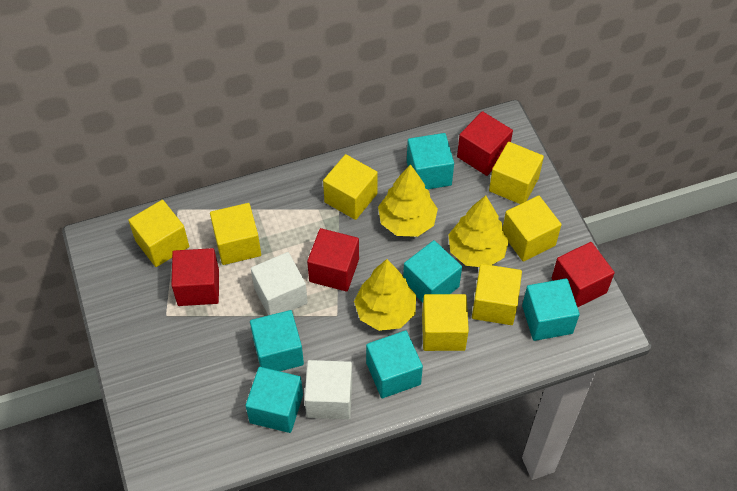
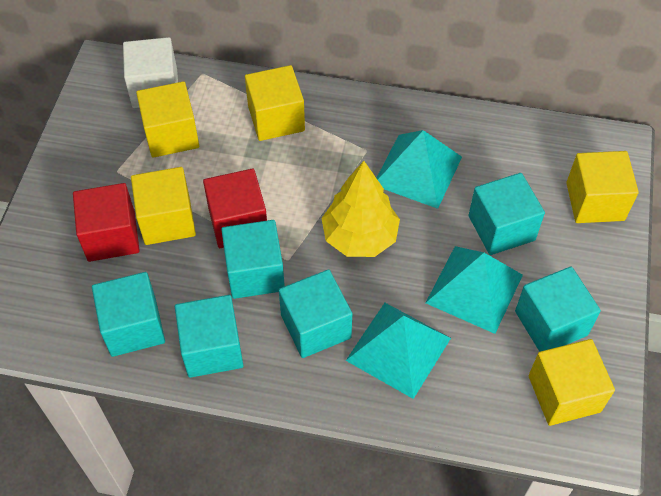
red cube: 4 -> 2
turquoise pyramid: 0 -> 3
white cube: 2 -> 1
yellow cube: 7 -> 5
yellow tree: 3 -> 1

